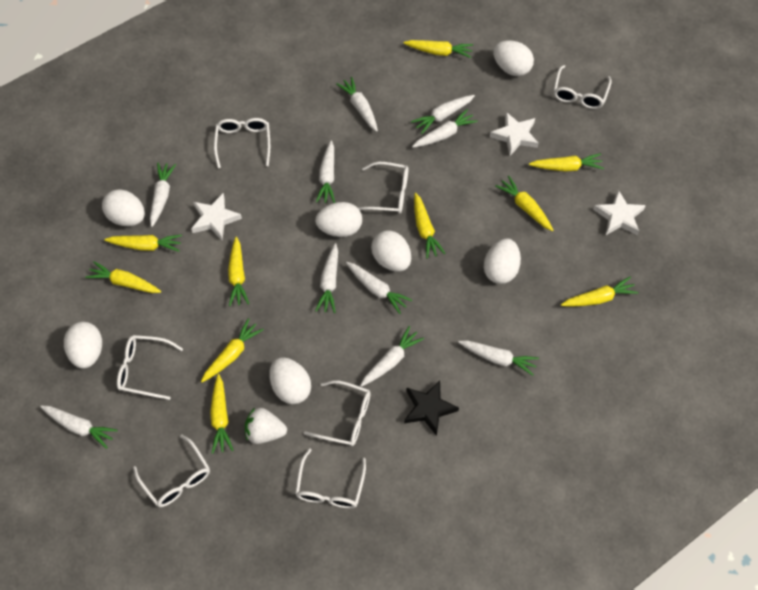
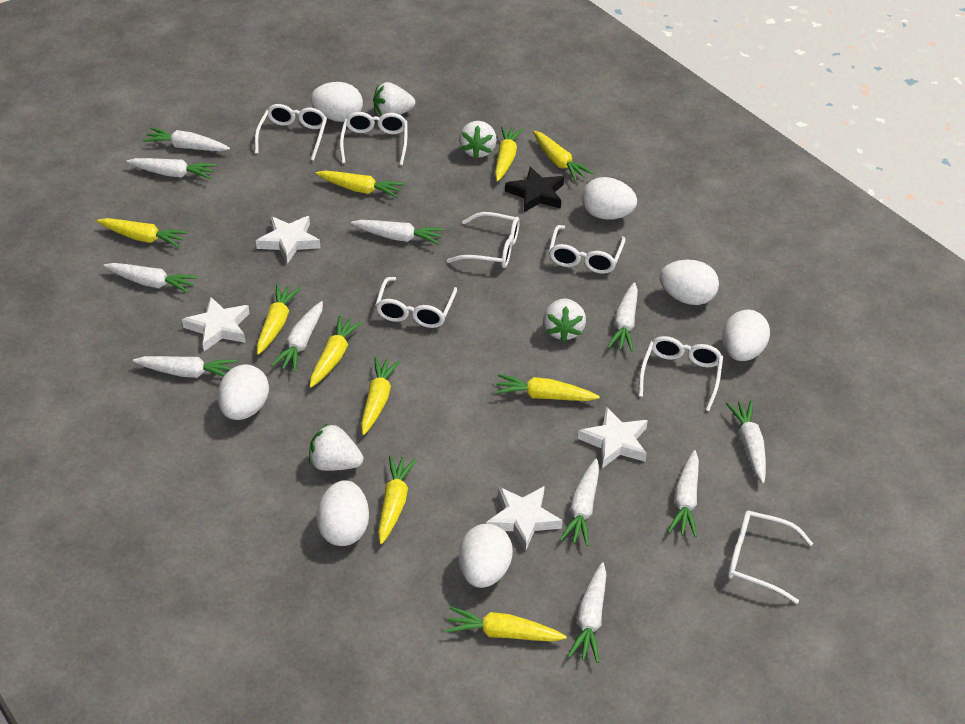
white carrot: 10 -> 11
white star: 3 -> 4
white strawberry: 1 -> 4

